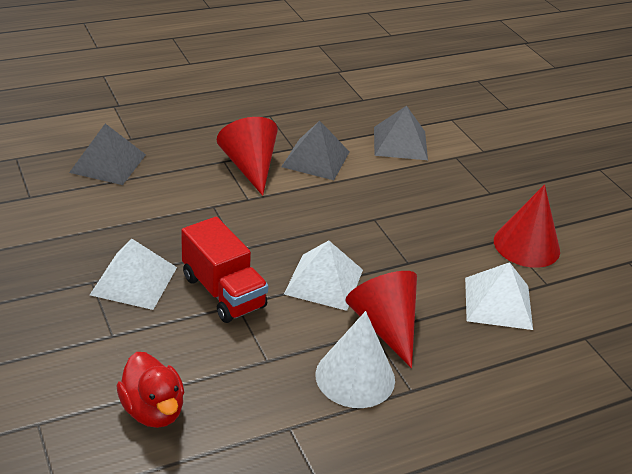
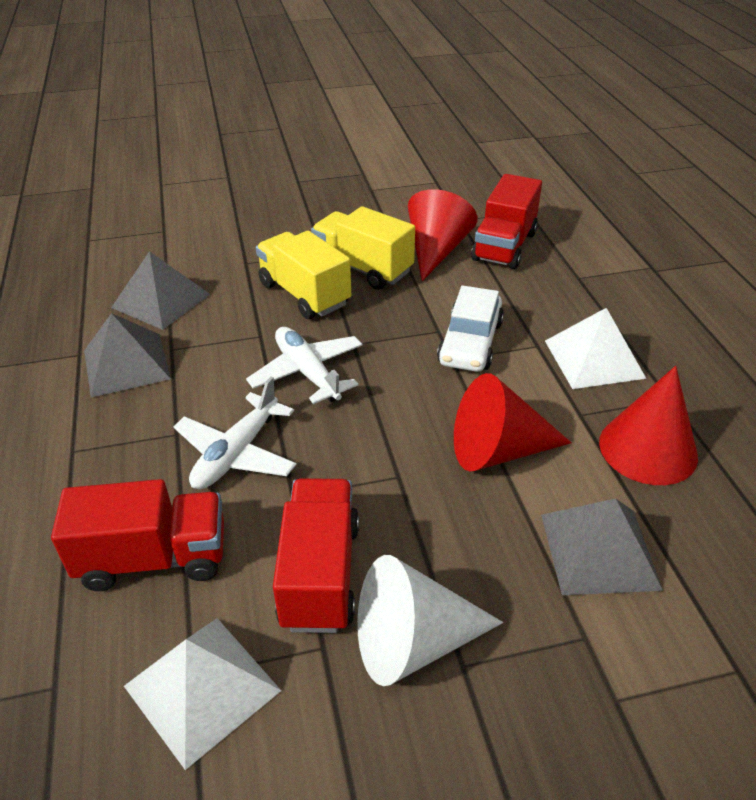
red duck: 1 -> 0
red truck: 1 -> 3
white car: 0 -> 1
white plane: 0 -> 2
white pyramid: 3 -> 2
yellow truck: 0 -> 2

